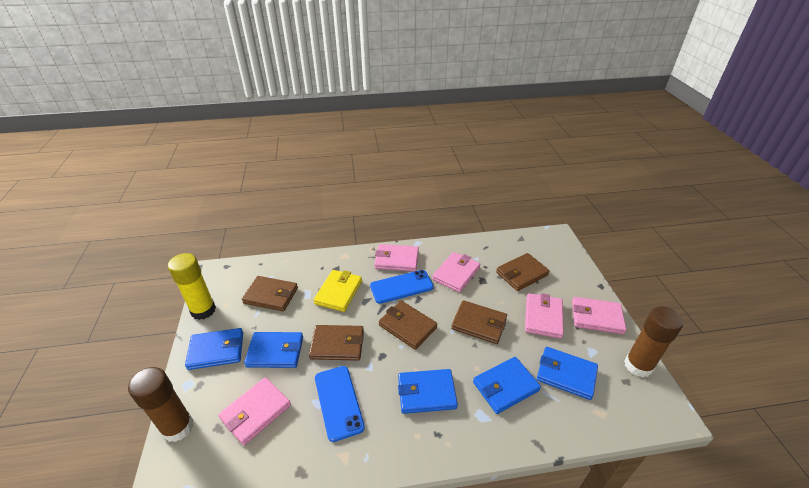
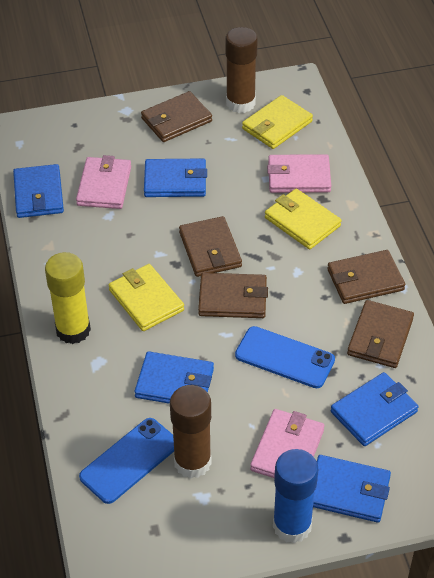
blue glue stick: 0 -> 1
pink wallet: 5 -> 3
yellow wallet: 1 -> 3

